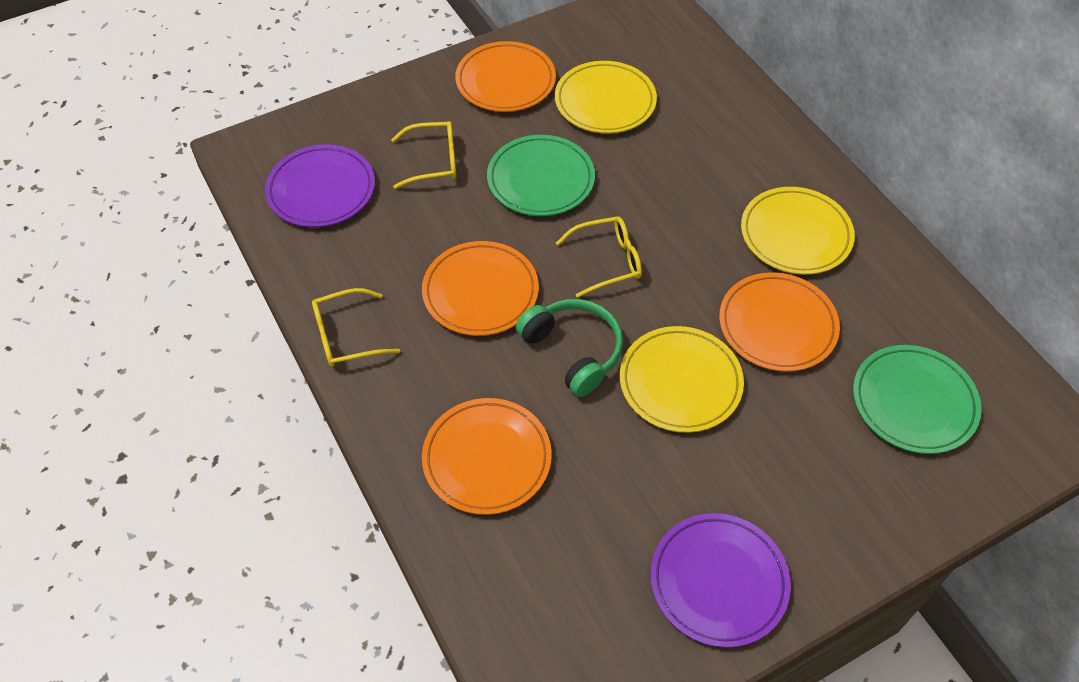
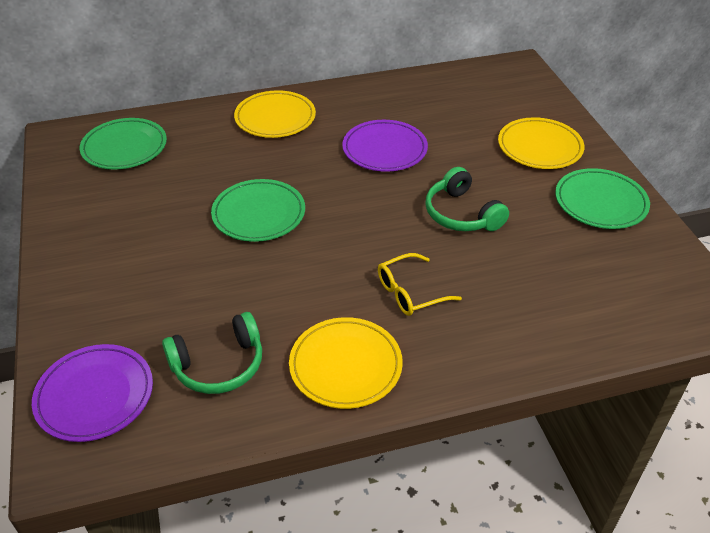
green headphones: 1 -> 2
green plate: 2 -> 3
orange plate: 4 -> 0
yellow glasses: 3 -> 1

